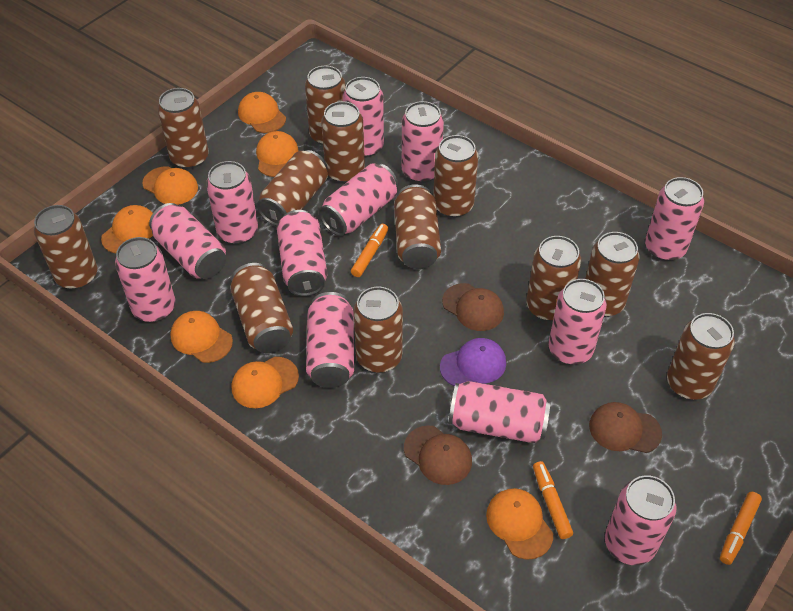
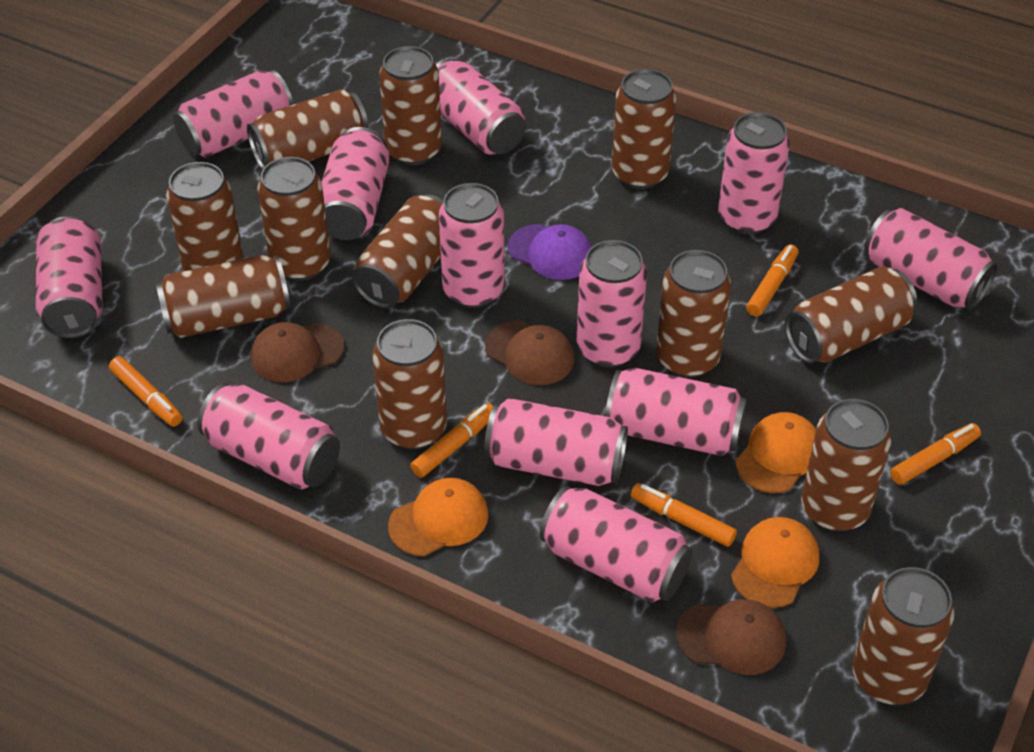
orange cap: 7 -> 3
orange marker: 3 -> 5

